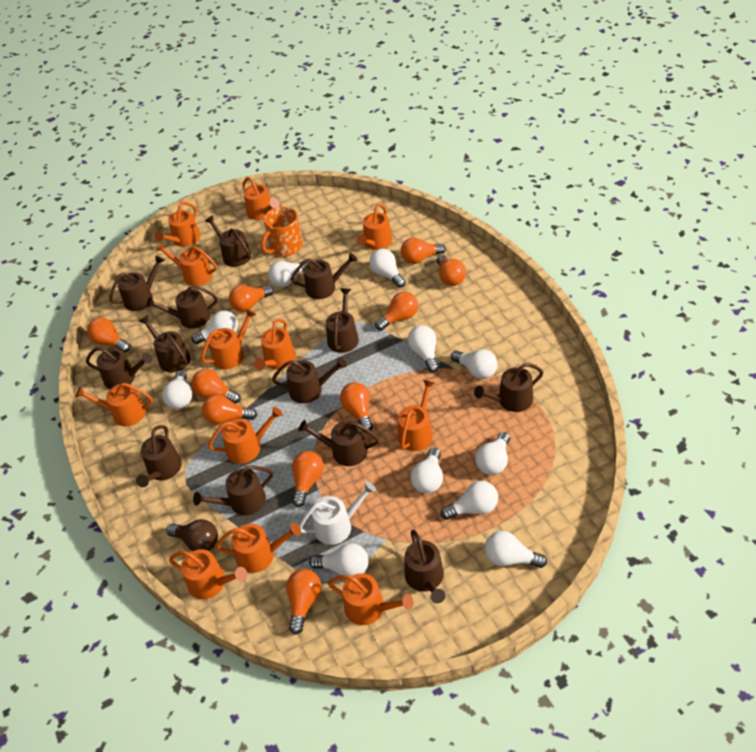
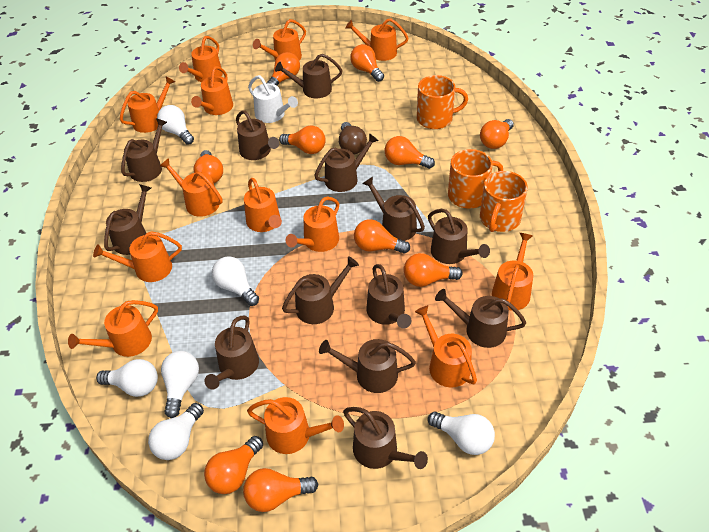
orange mug: 1 -> 3
orange watering can: 12 -> 13
white light bulb: 11 -> 6

